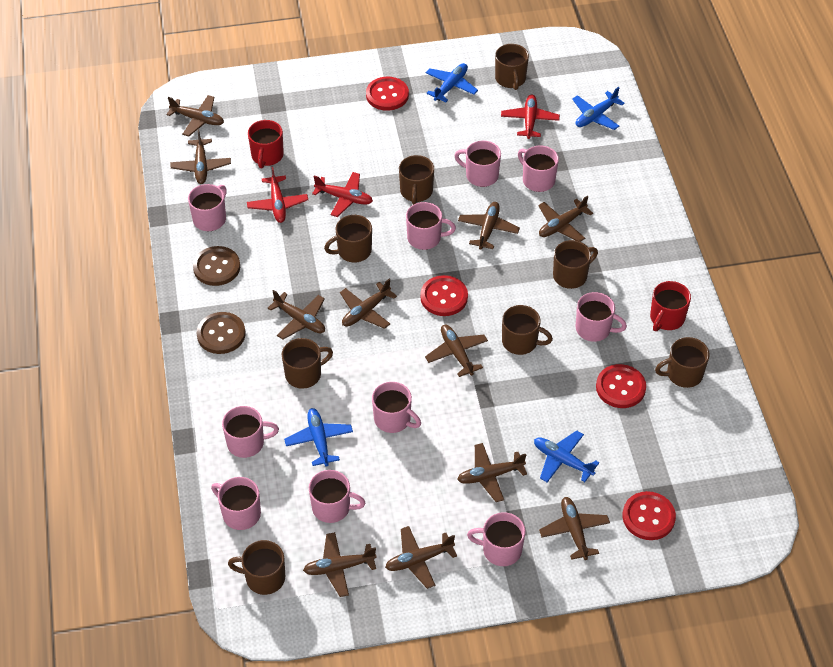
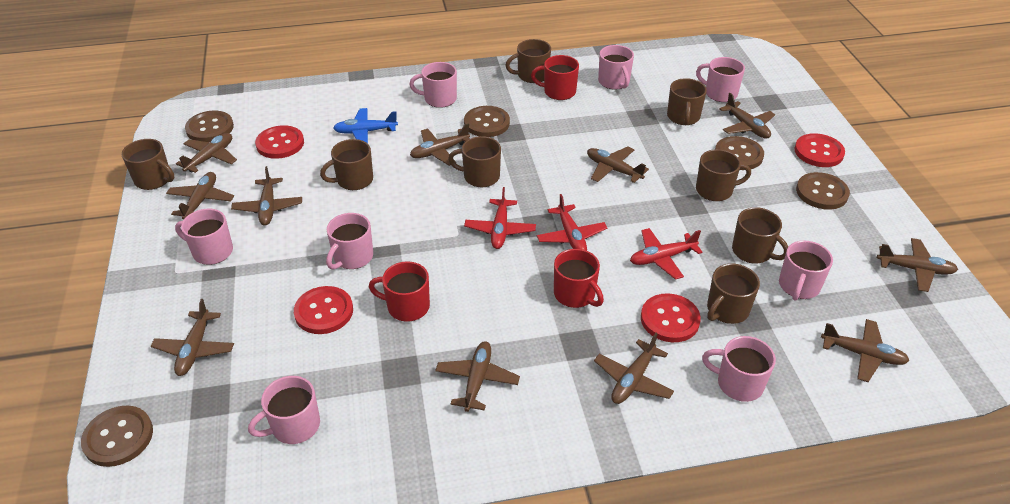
blue plane: 4 -> 1
brown button: 2 -> 5
pink mug: 10 -> 8
red mug: 2 -> 3

